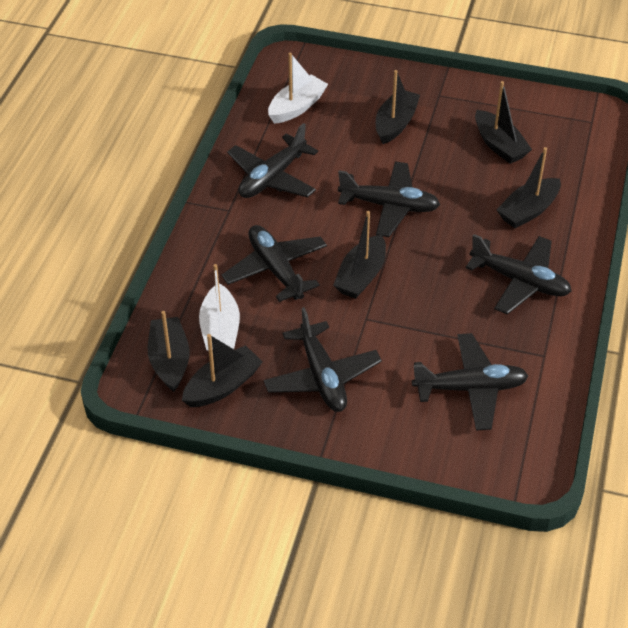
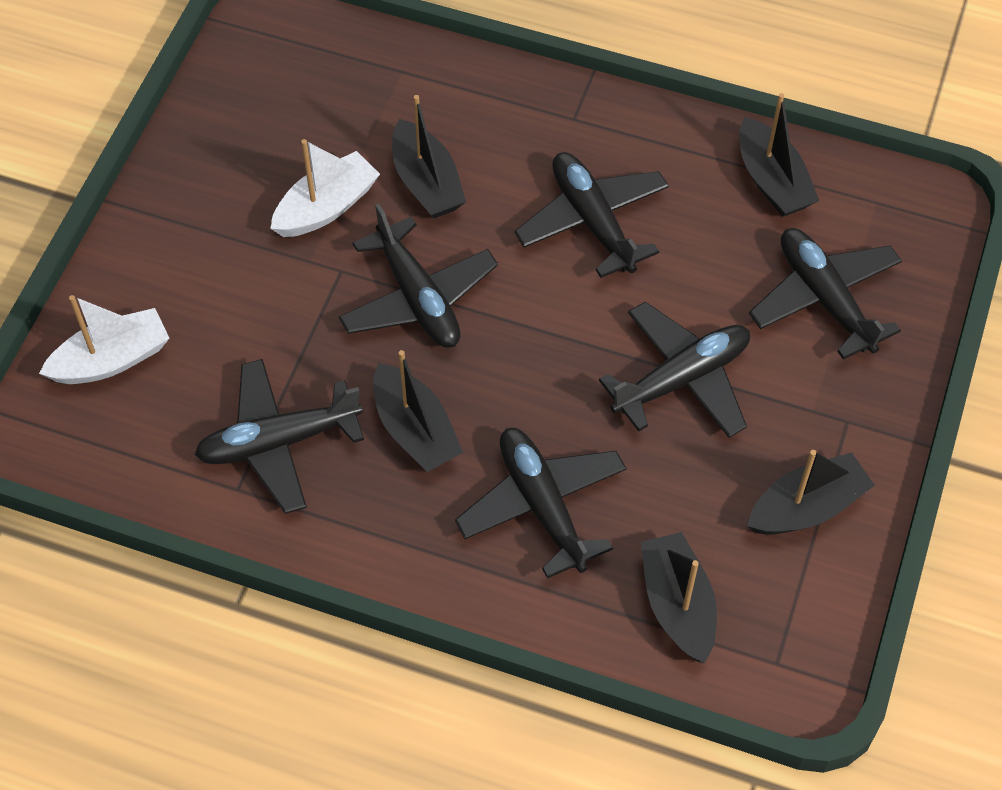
black boat: 6 -> 5

